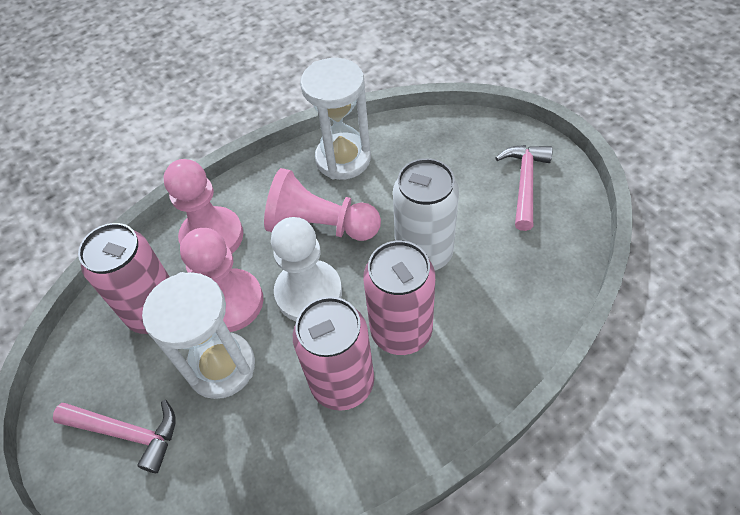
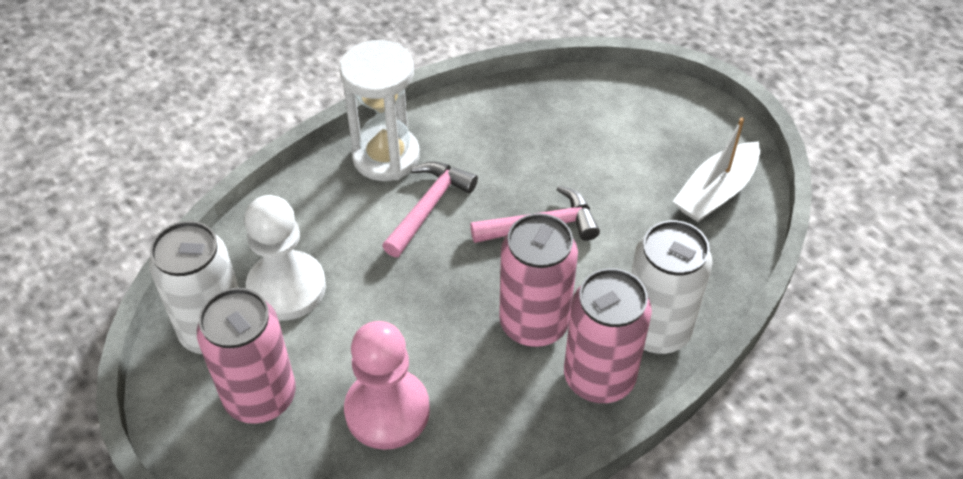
pink pawn: 3 -> 1
white boat: 0 -> 1
white can: 1 -> 2
white hourglass: 2 -> 1

